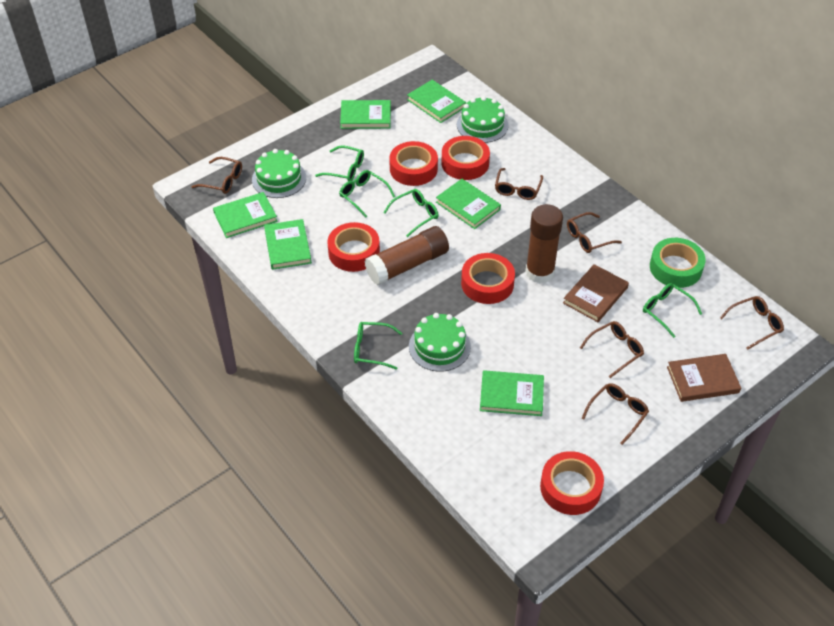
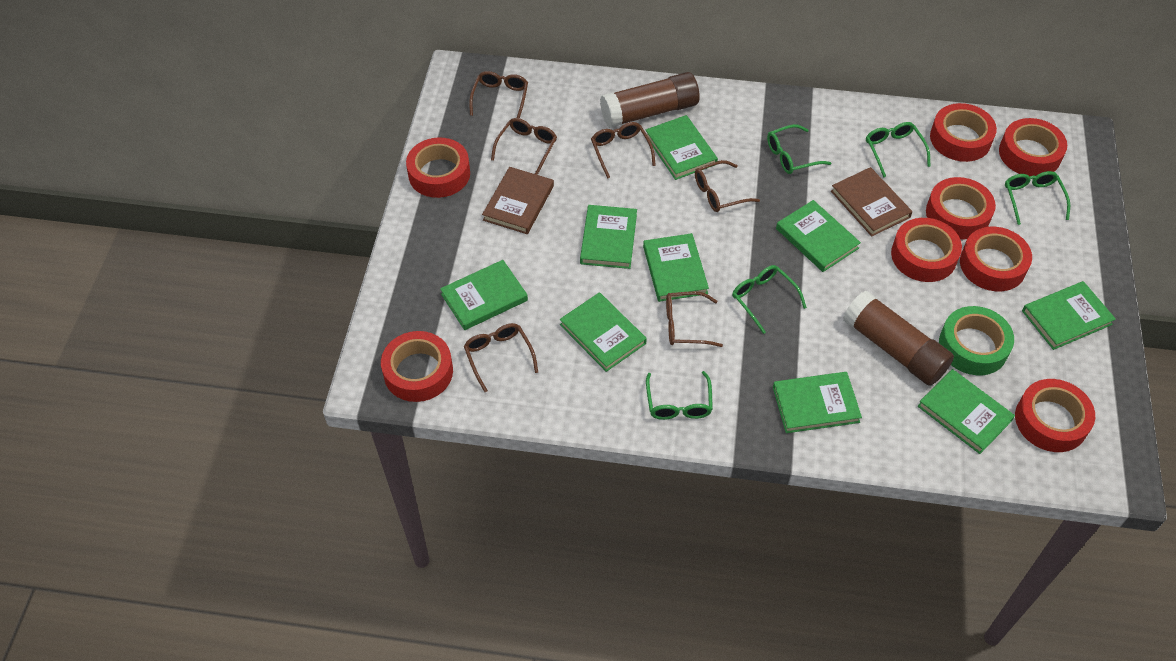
green book: 6 -> 9
green cake: 3 -> 0
red tape: 5 -> 8

